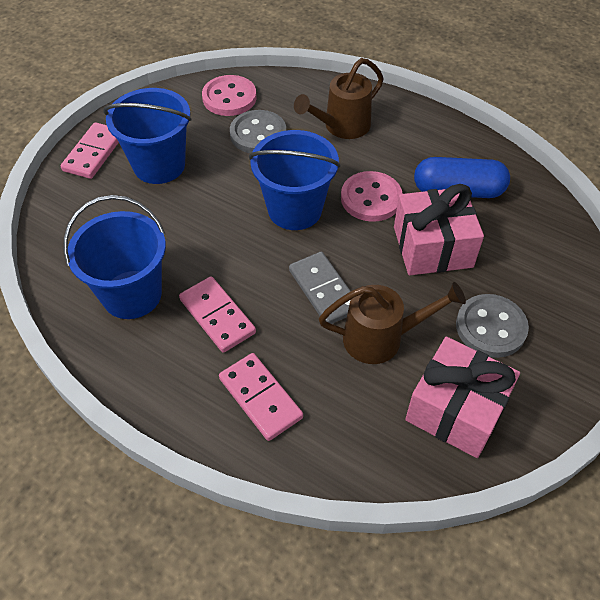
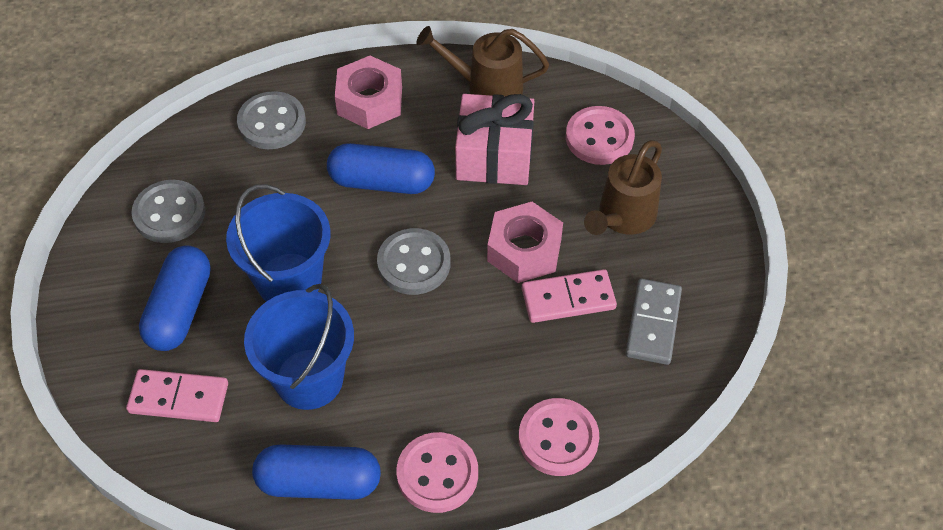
blue bucket: 3 -> 2
blue capsule: 1 -> 3
grey button: 2 -> 3
pink button: 2 -> 3
pink domino: 3 -> 2
pink gift: 2 -> 1
pink nut: 0 -> 2

